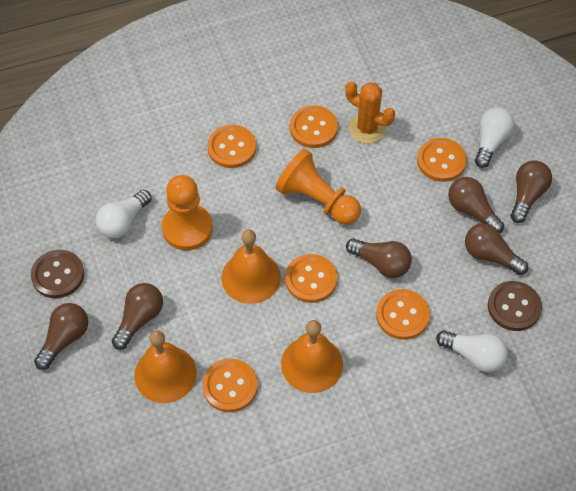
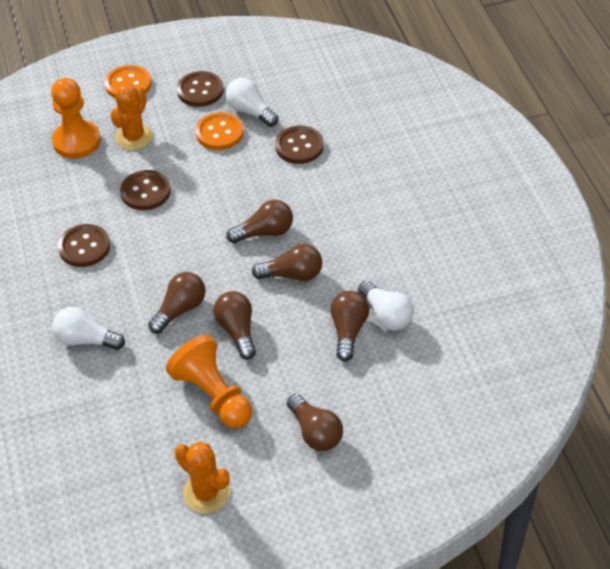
brown button: 2 -> 4
orange bell: 3 -> 0
orange button: 6 -> 2
orange cactus: 1 -> 2

